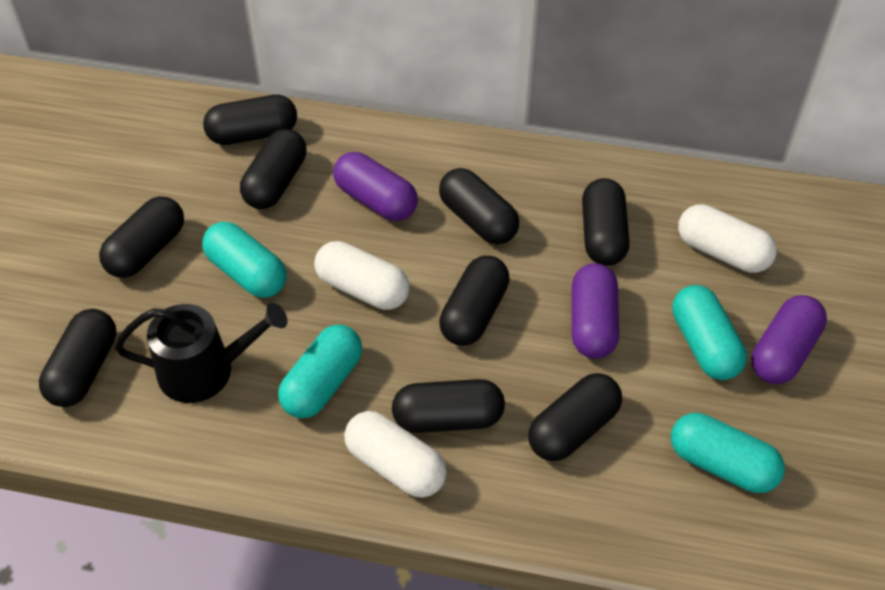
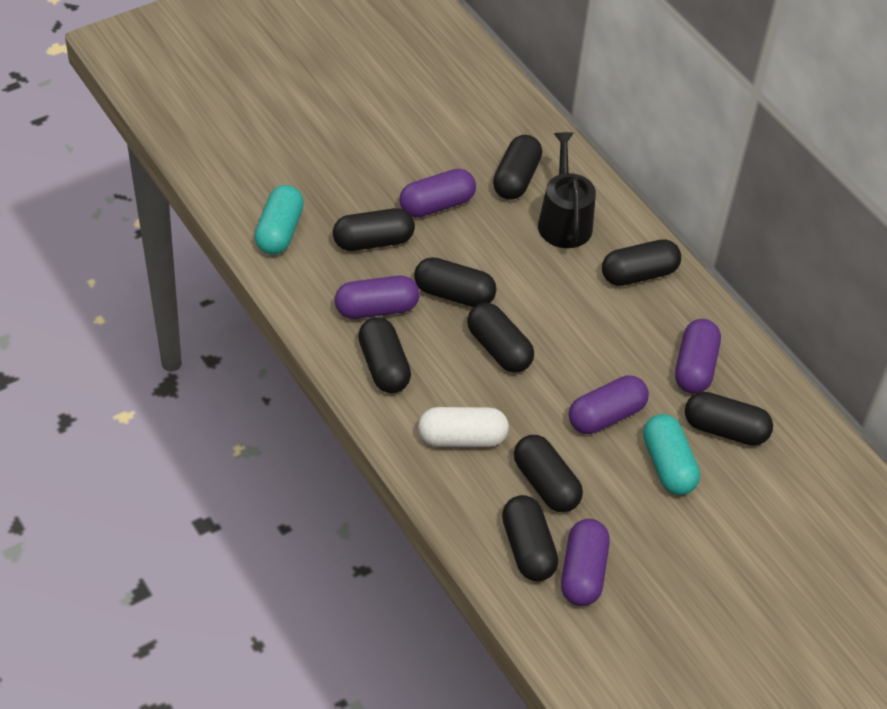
purple capsule: 3 -> 5
turquoise capsule: 4 -> 2
white capsule: 3 -> 1

